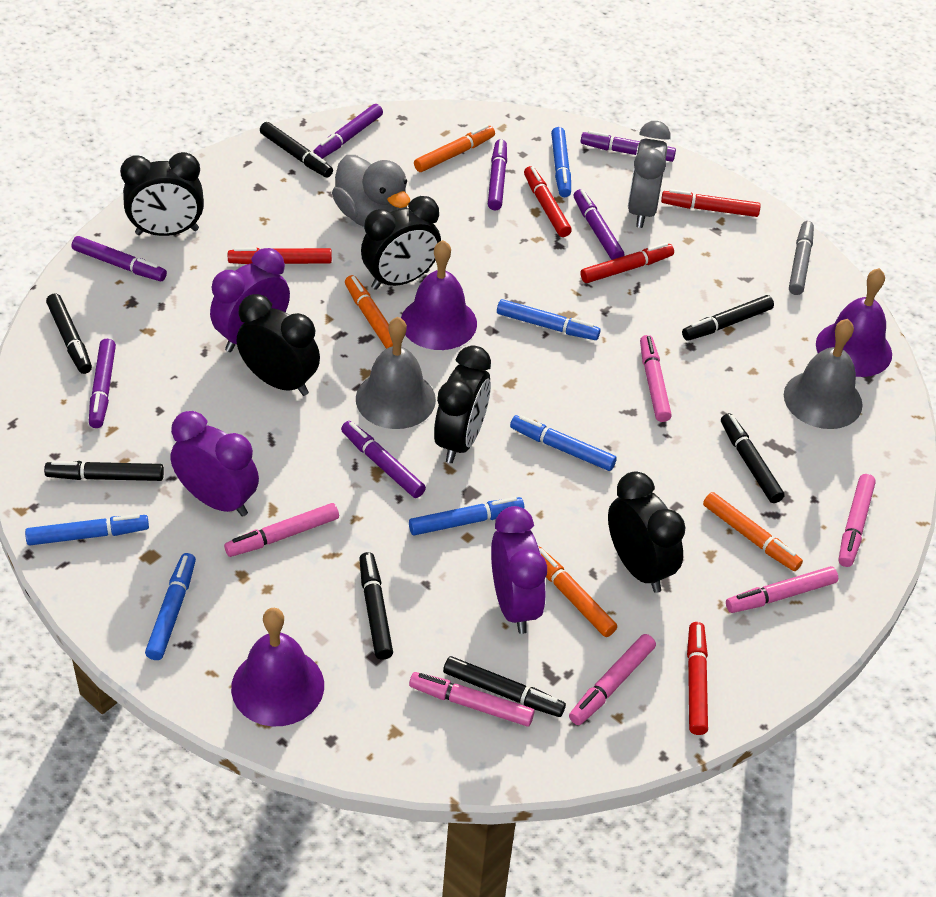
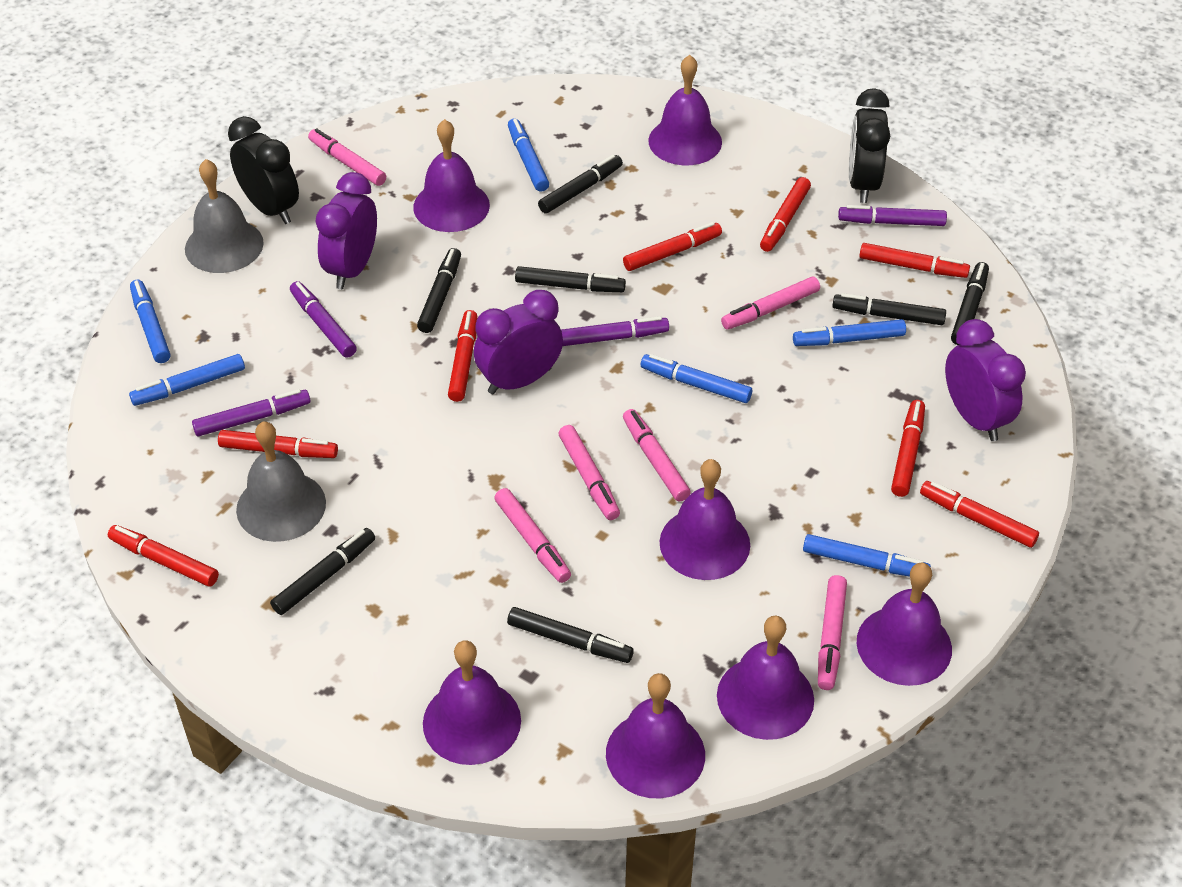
black clock: 5 -> 2
grey clock: 1 -> 0
grey duck: 1 -> 0
grey marker: 1 -> 0
orange marker: 4 -> 0
purple bell: 3 -> 7
purple marker: 7 -> 4
red marker: 5 -> 8

